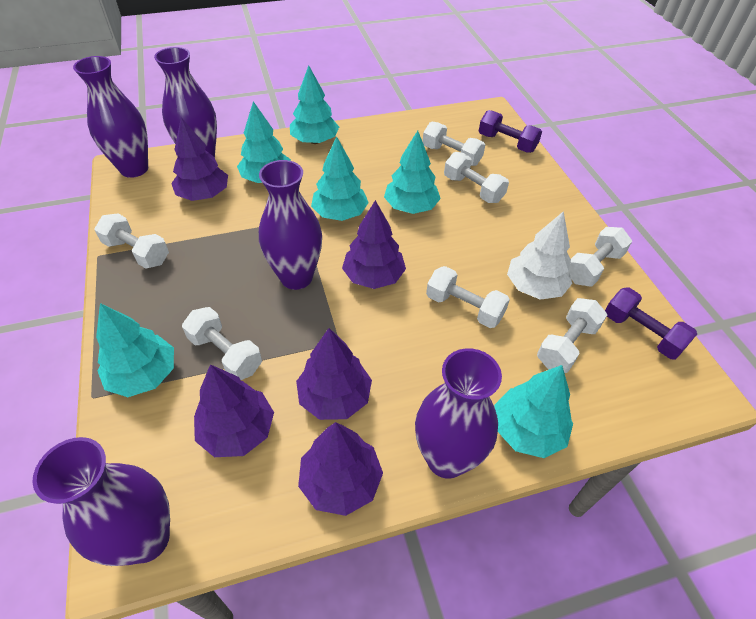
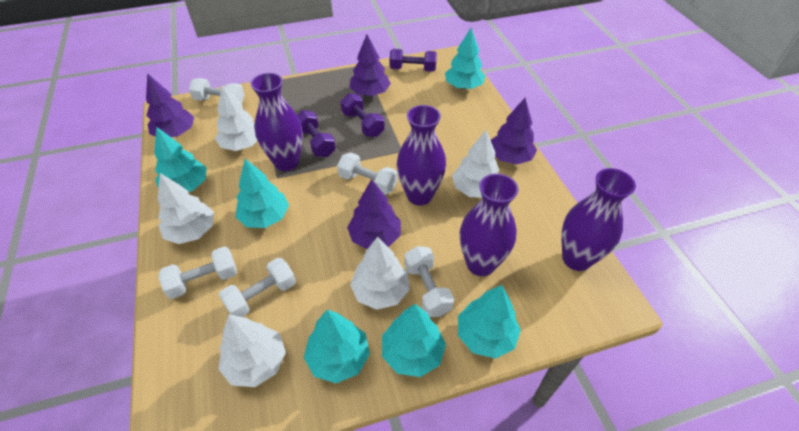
purple dumbbell: 2 -> 3
purple tree: 5 -> 4
purple vase: 5 -> 4
white dumbbell: 7 -> 5
white tree: 1 -> 5

